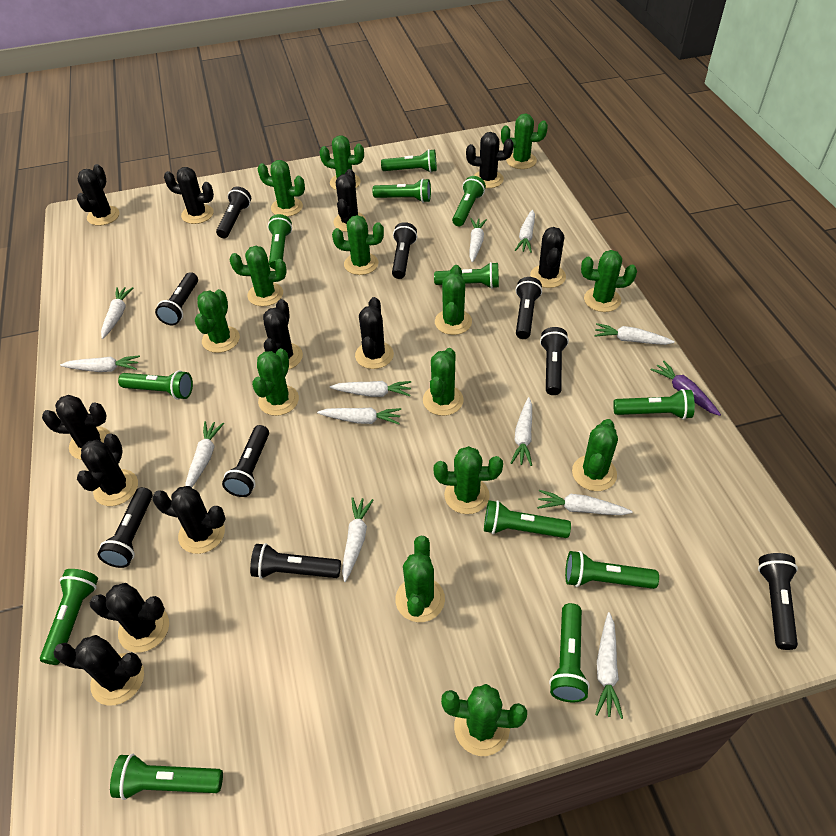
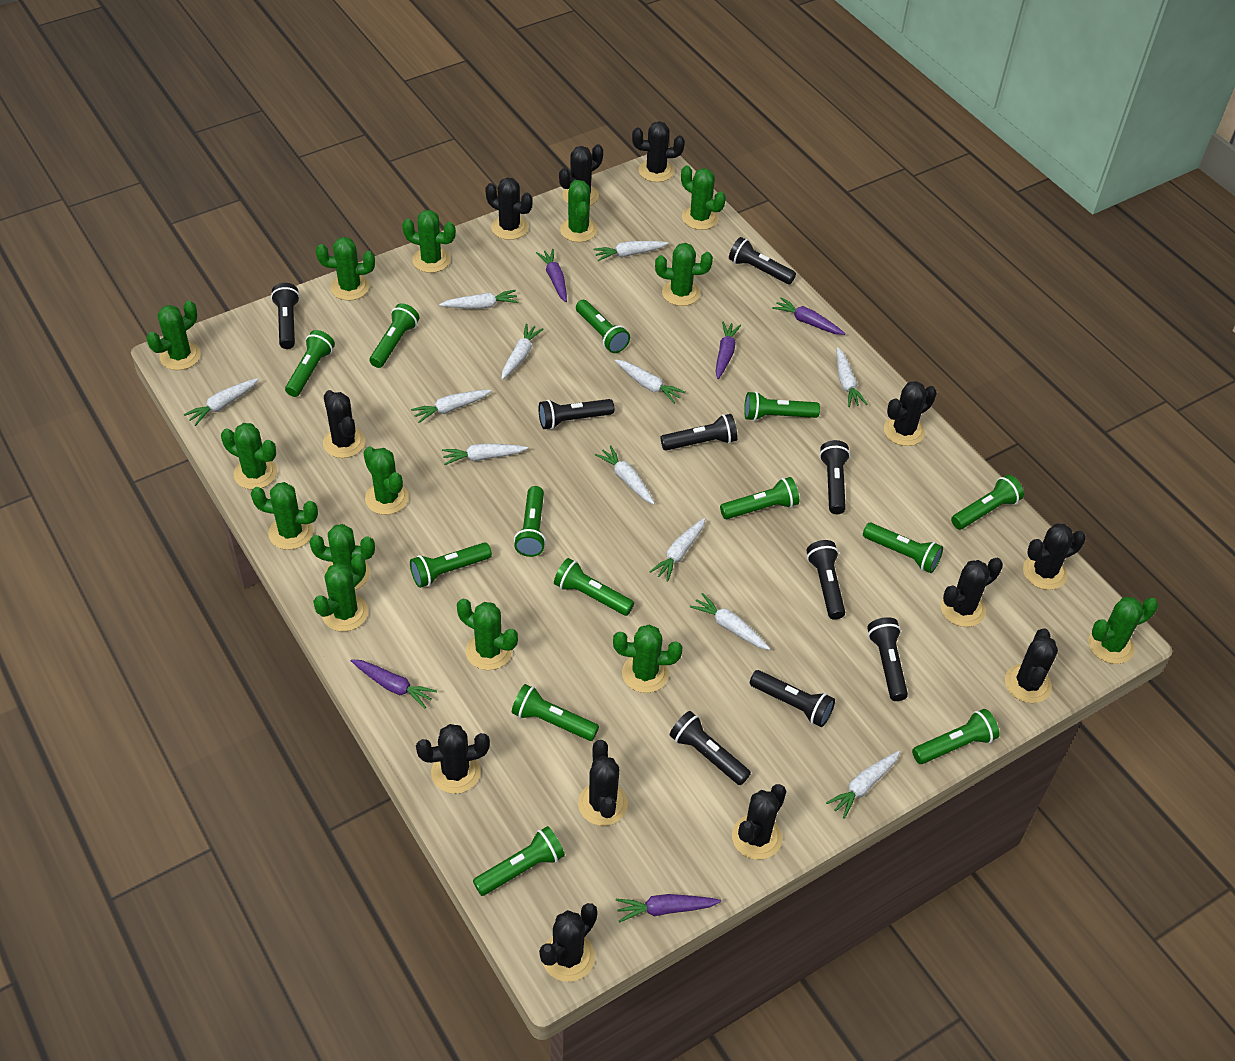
green flashlight: 12 -> 13
purple carrot: 1 -> 5

